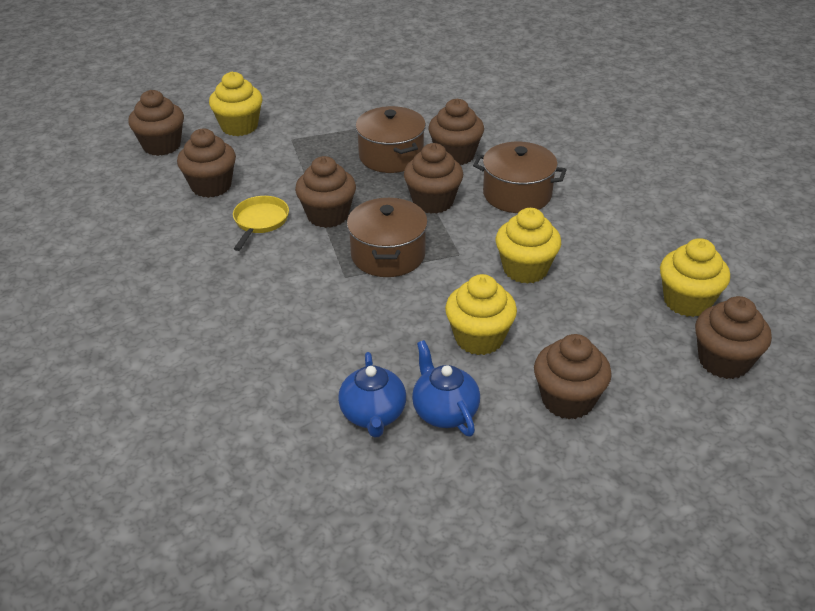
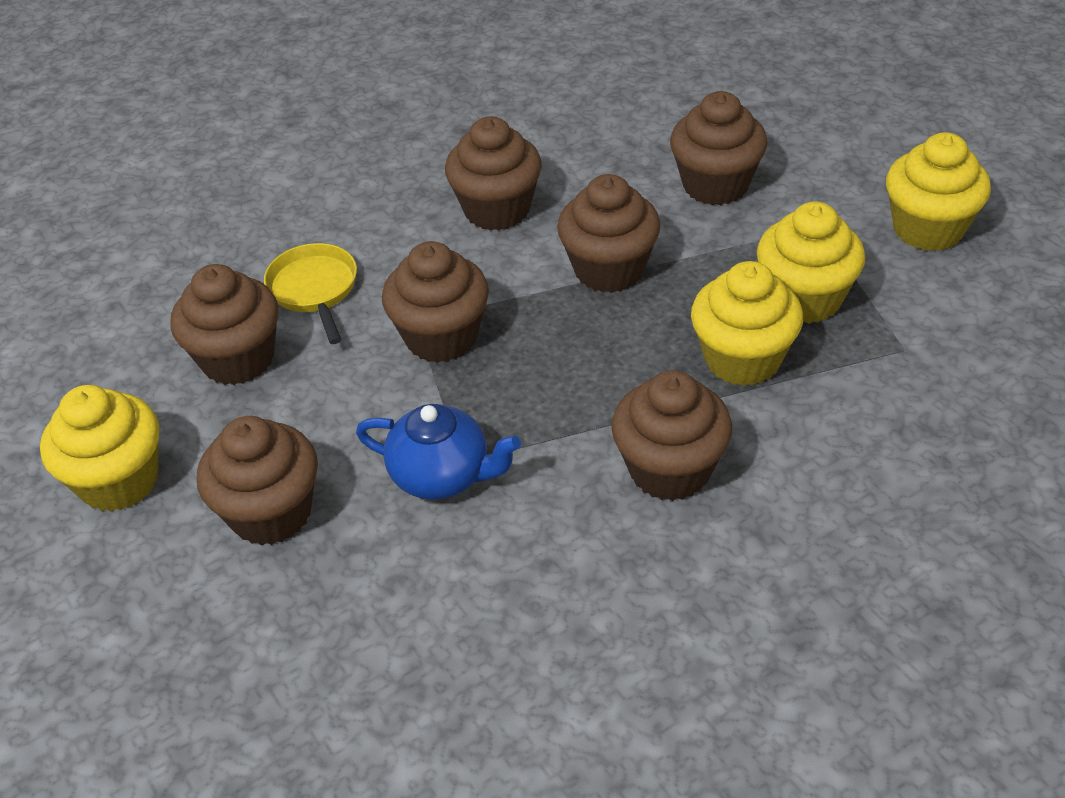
blue teapot: 2 -> 1
brown pot: 3 -> 0

